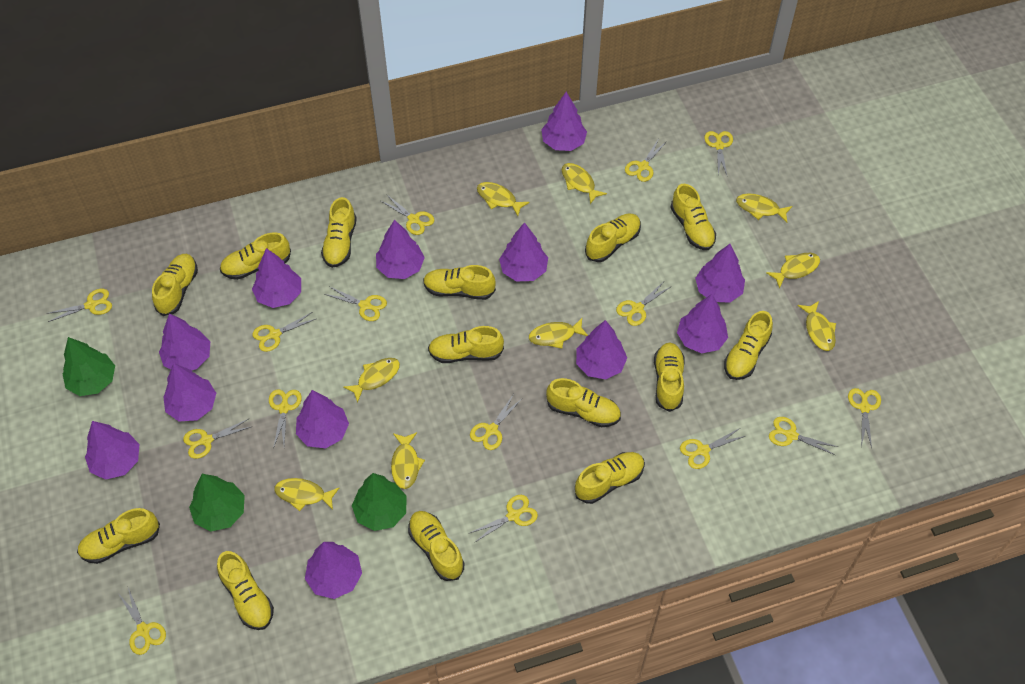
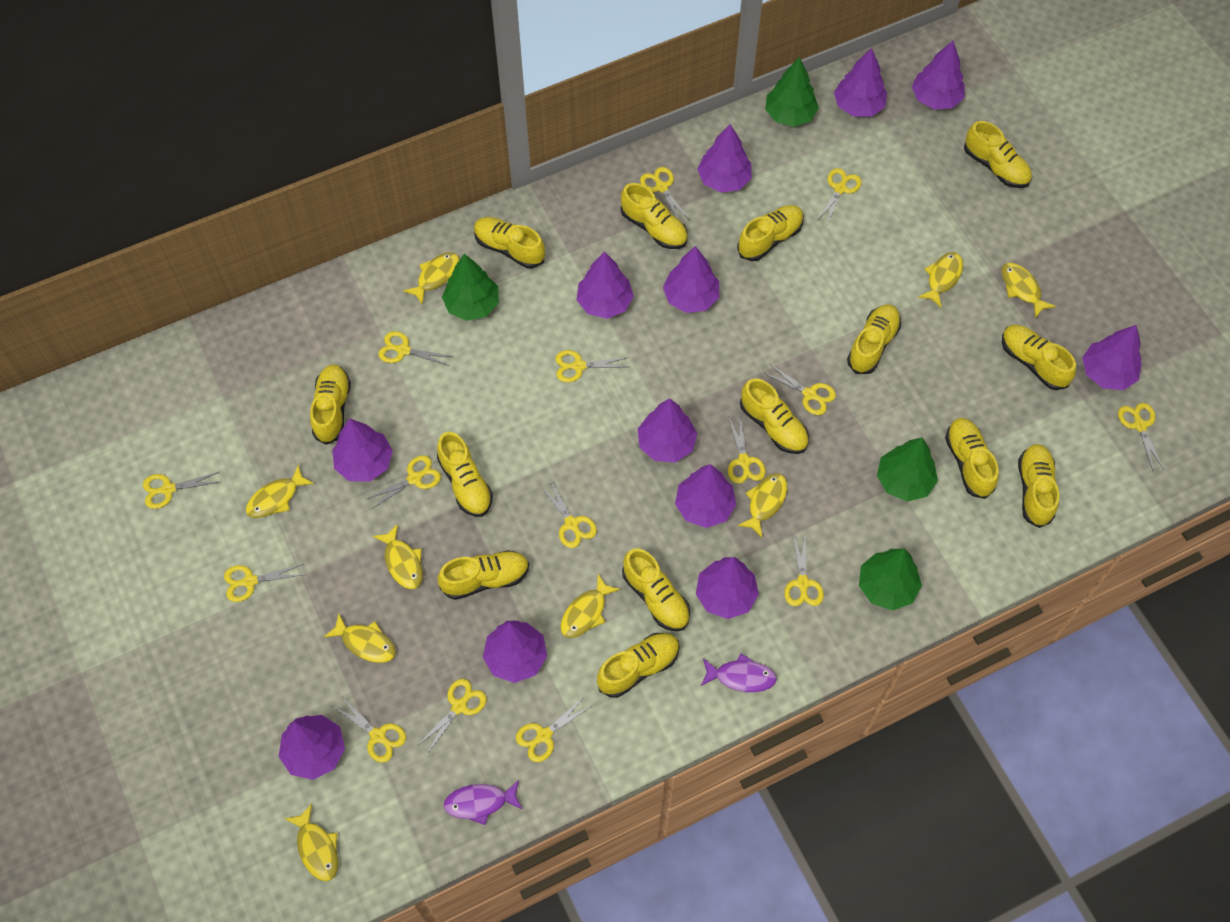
green tree: 3 -> 4
purple fish: 0 -> 2

